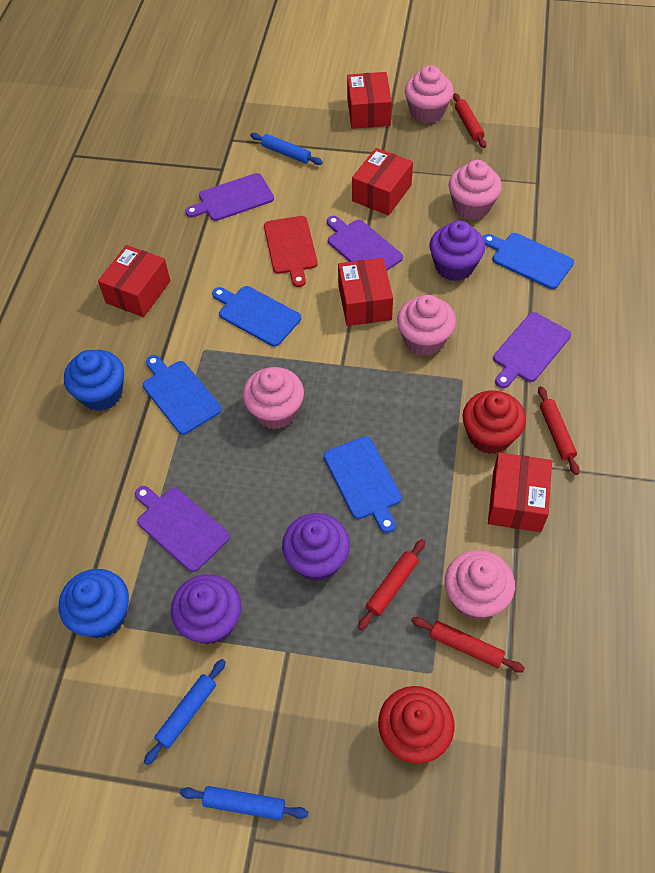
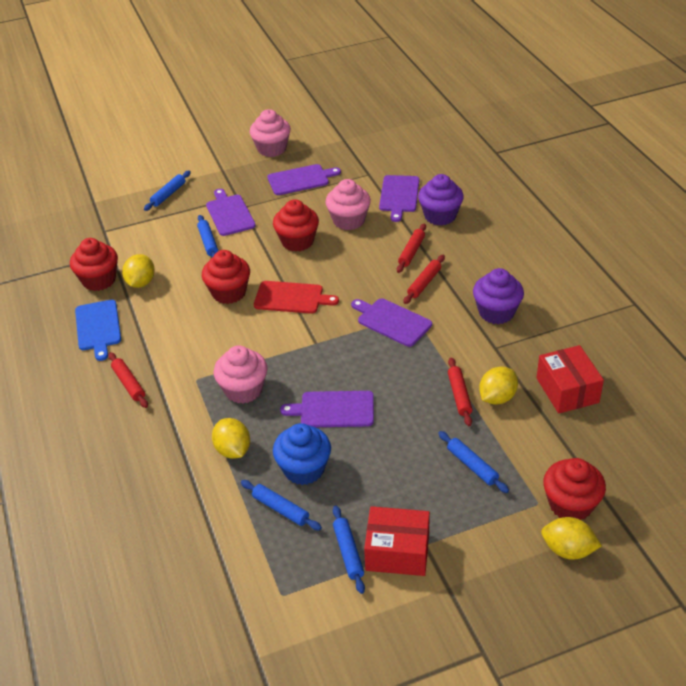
blue cupcake: 2 -> 1
blue cutting board: 4 -> 1
blue rolling pin: 3 -> 5
pink cupcake: 5 -> 3
purple cupcake: 3 -> 2
purple cutting board: 4 -> 5
red box: 5 -> 2
red cupcake: 2 -> 4
yellow lemon: 0 -> 4

